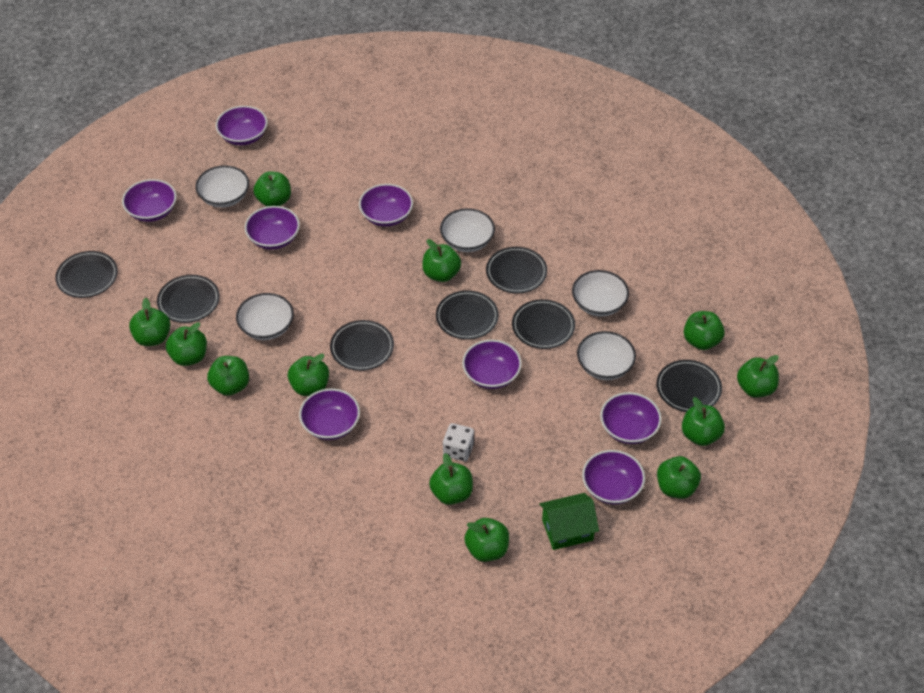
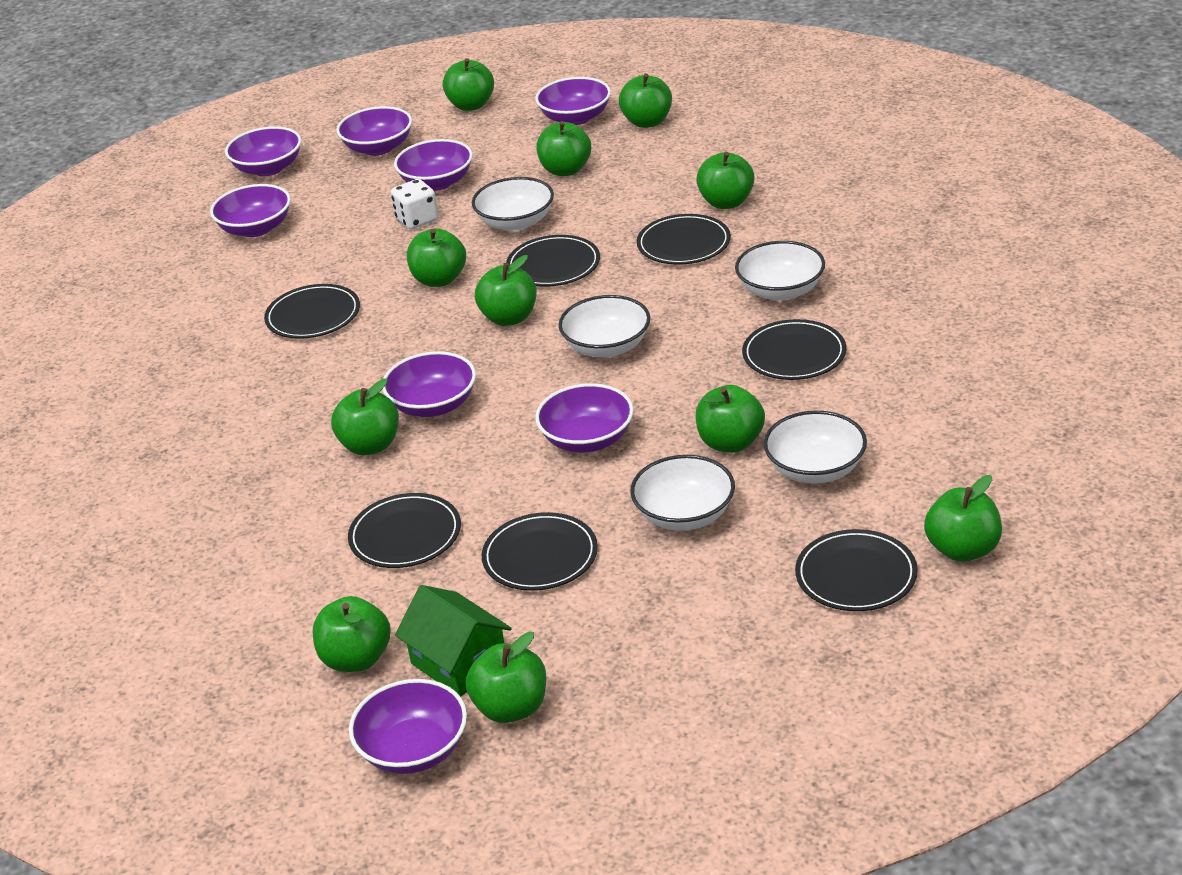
green apple: 12 -> 11

